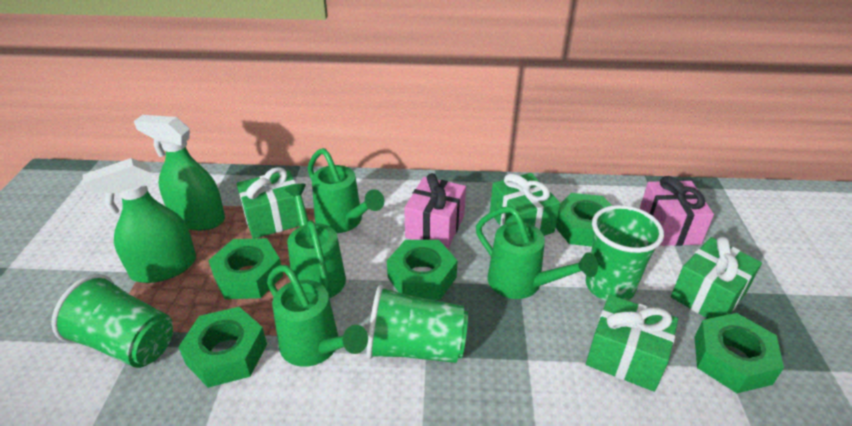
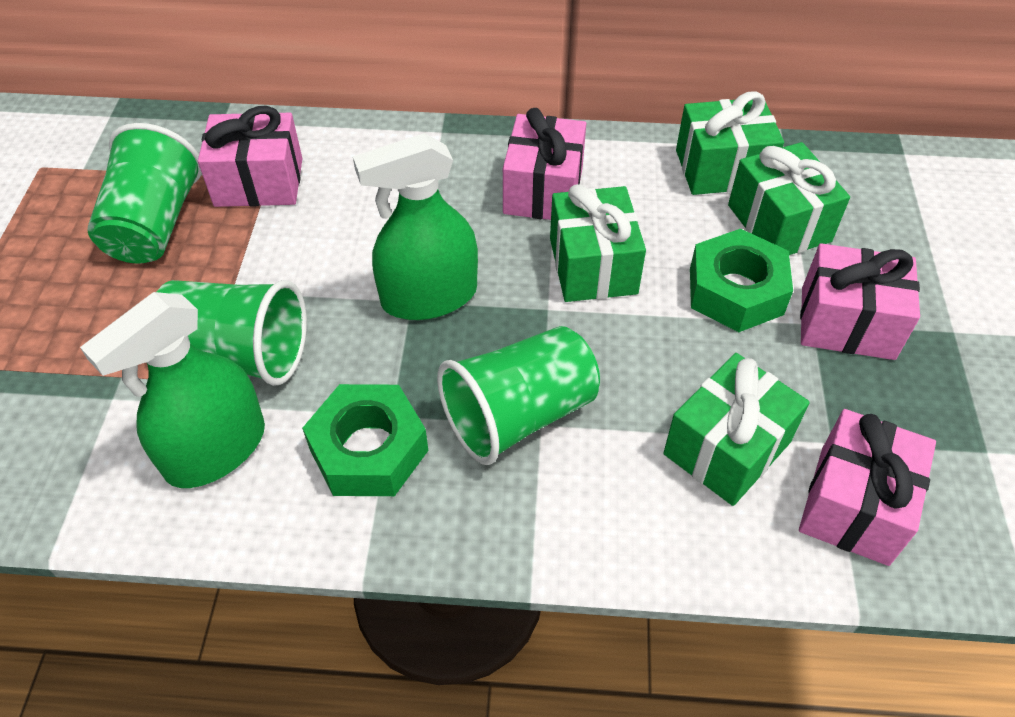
green nut: 5 -> 2
green watering can: 4 -> 0
pink gift: 2 -> 4

